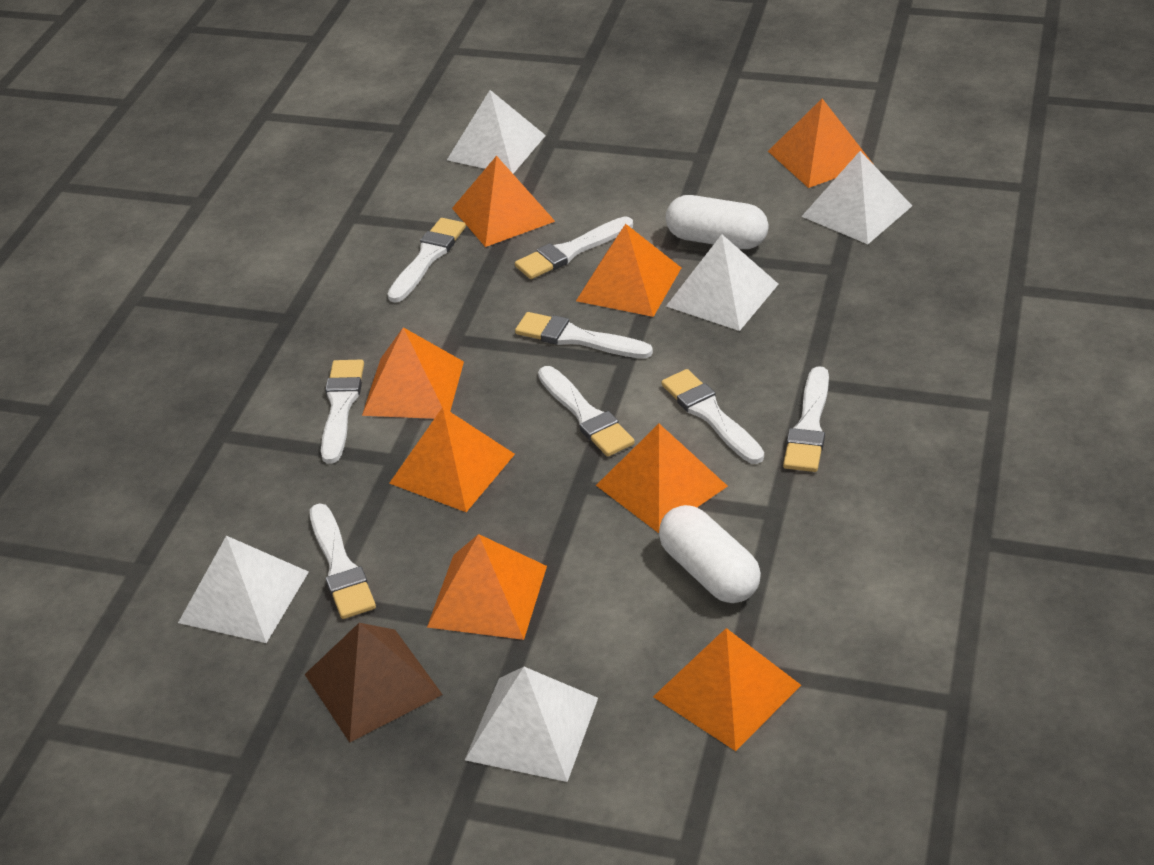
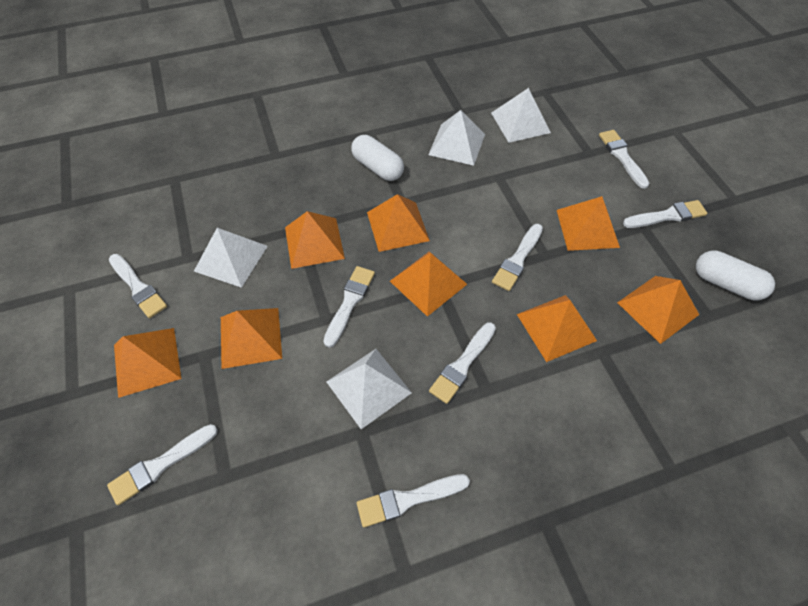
brown pyramid: 1 -> 0
white pyramid: 5 -> 4

